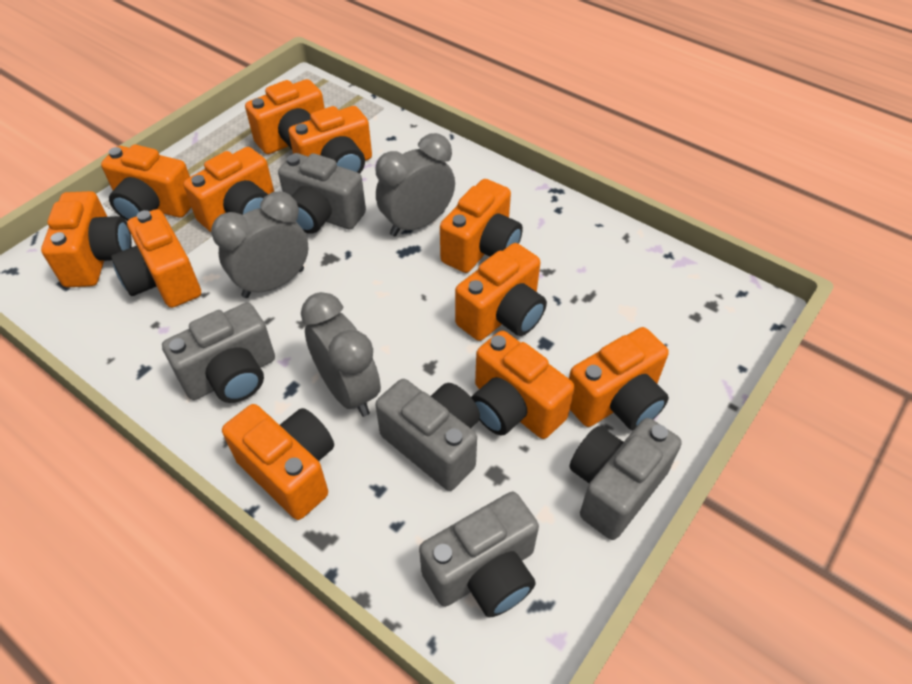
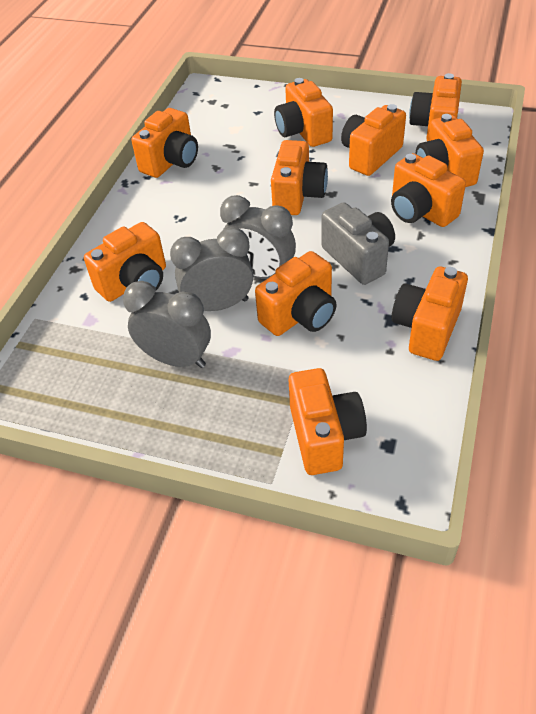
grey camera: 5 -> 1

